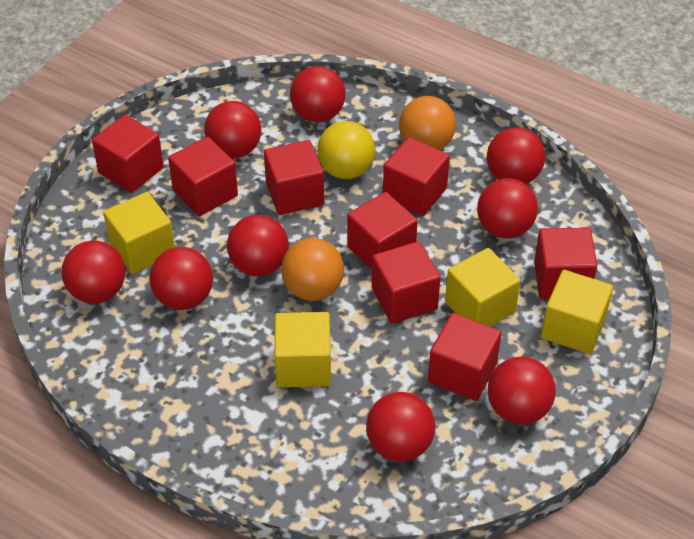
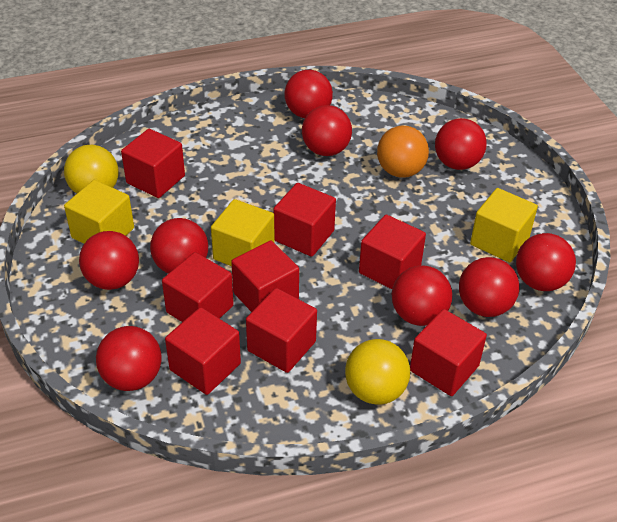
orange ball: 2 -> 1
yellow ball: 1 -> 2
yellow cube: 4 -> 3

